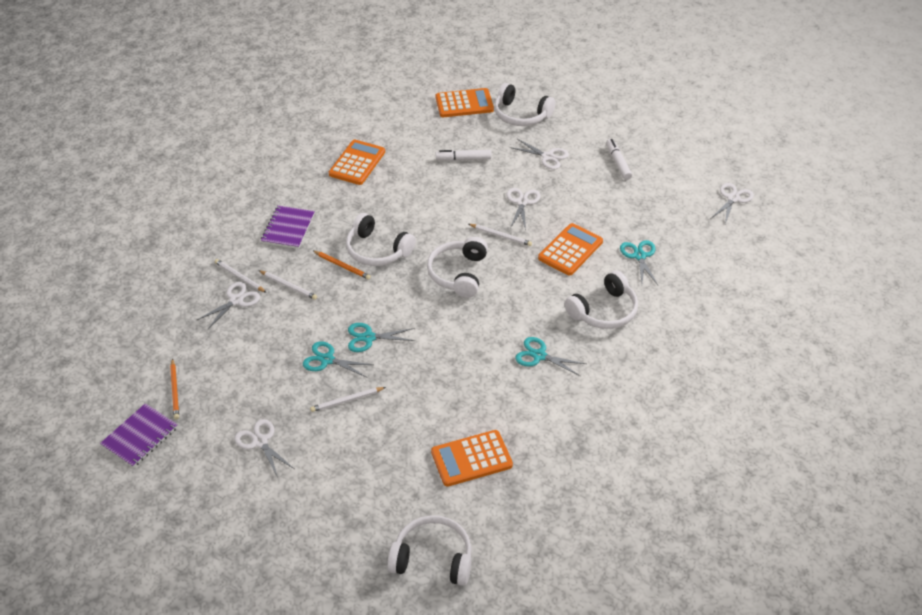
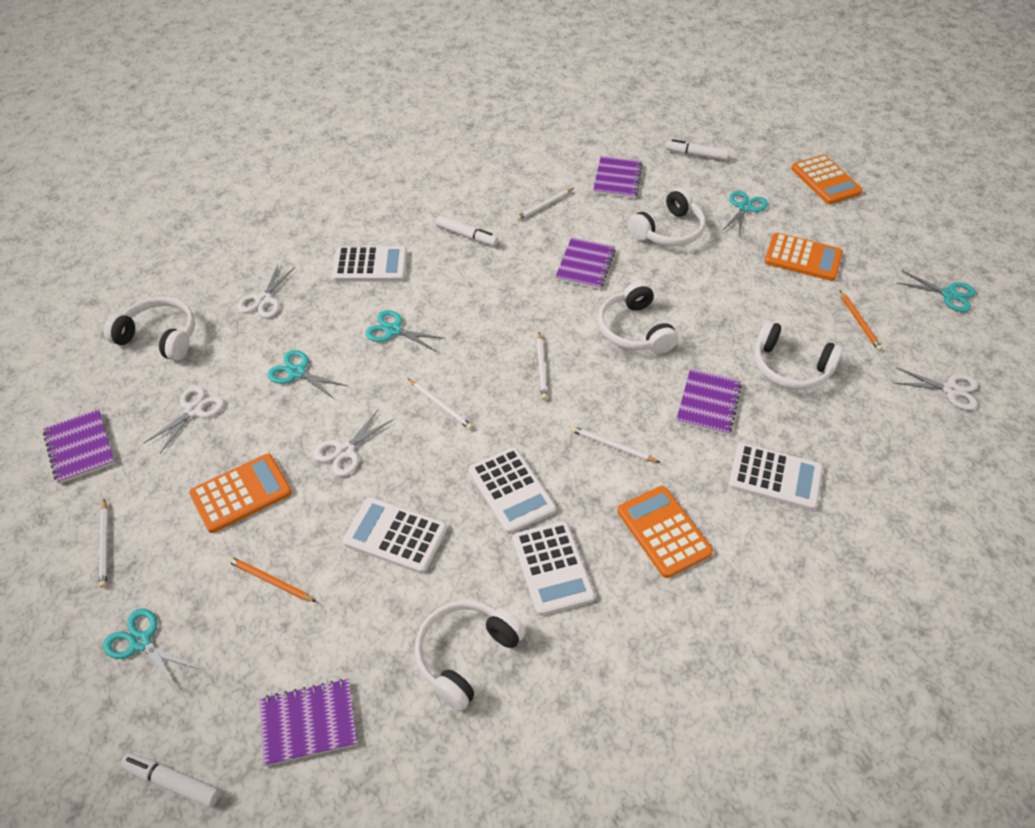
purple notebook: 2 -> 5
turquoise scissors: 4 -> 5
white calculator: 0 -> 5
white marker: 2 -> 3
white pencil: 4 -> 5
white scissors: 5 -> 4

